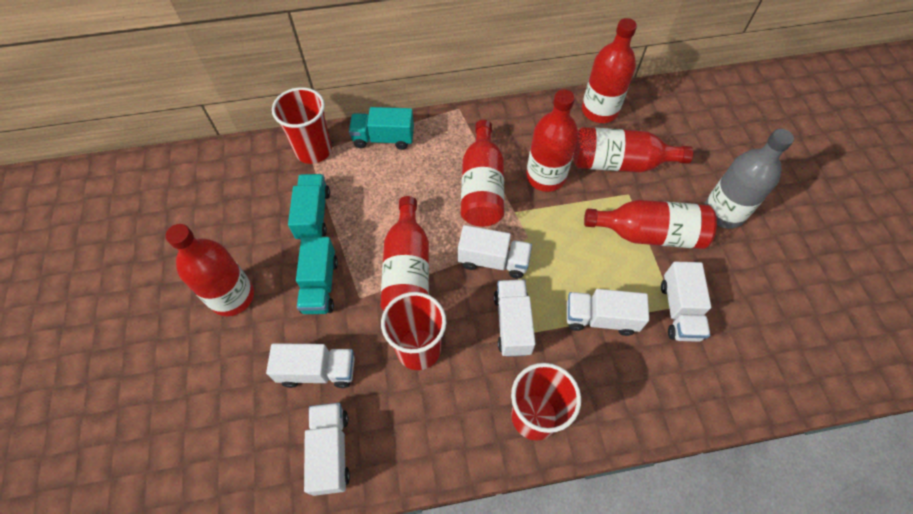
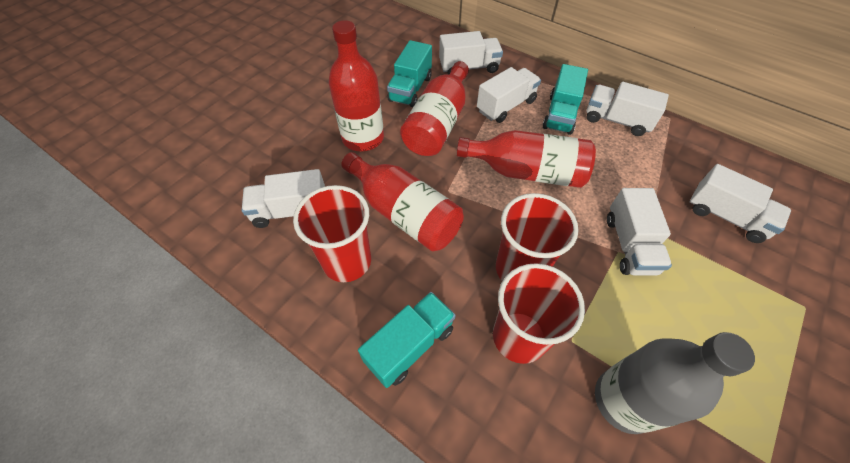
red bottle: 7 -> 4

